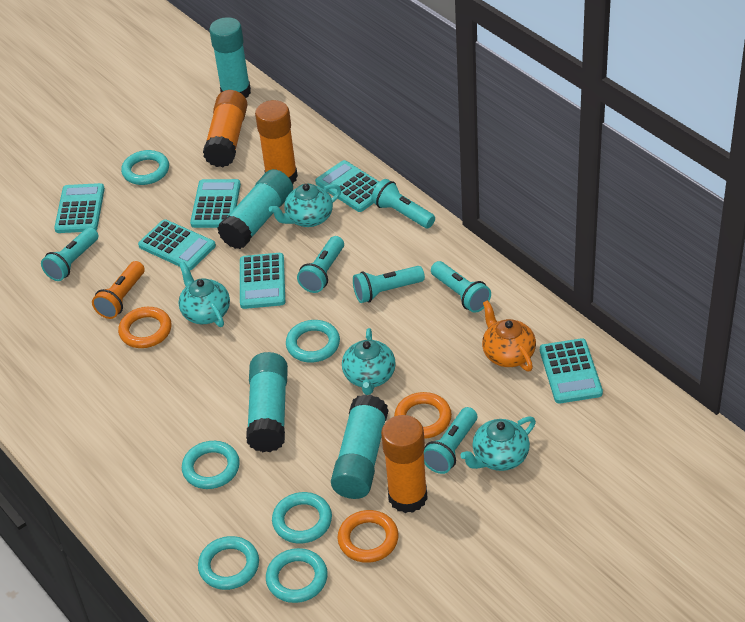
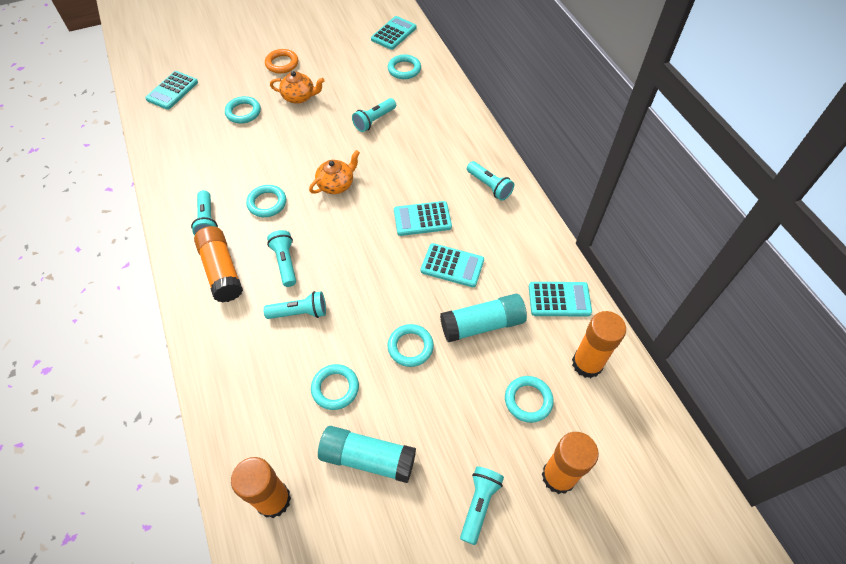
orange flashlight: 1 -> 0
orange glue stick: 3 -> 4
orange ring: 3 -> 1
orange teapot: 1 -> 2
turquoise calculator: 6 -> 5
turquoise glue stick: 4 -> 2
turquoise teapot: 4 -> 0

